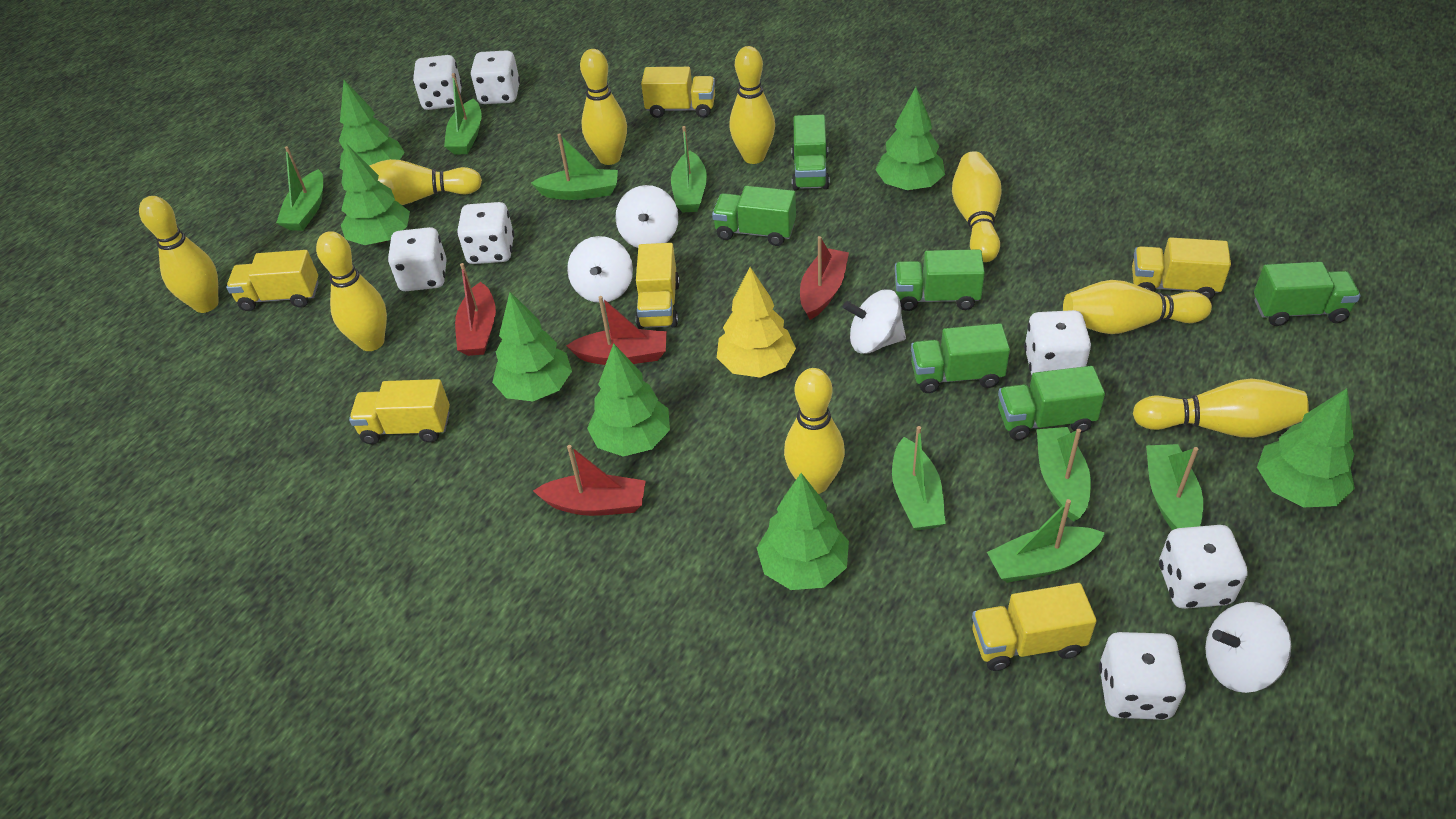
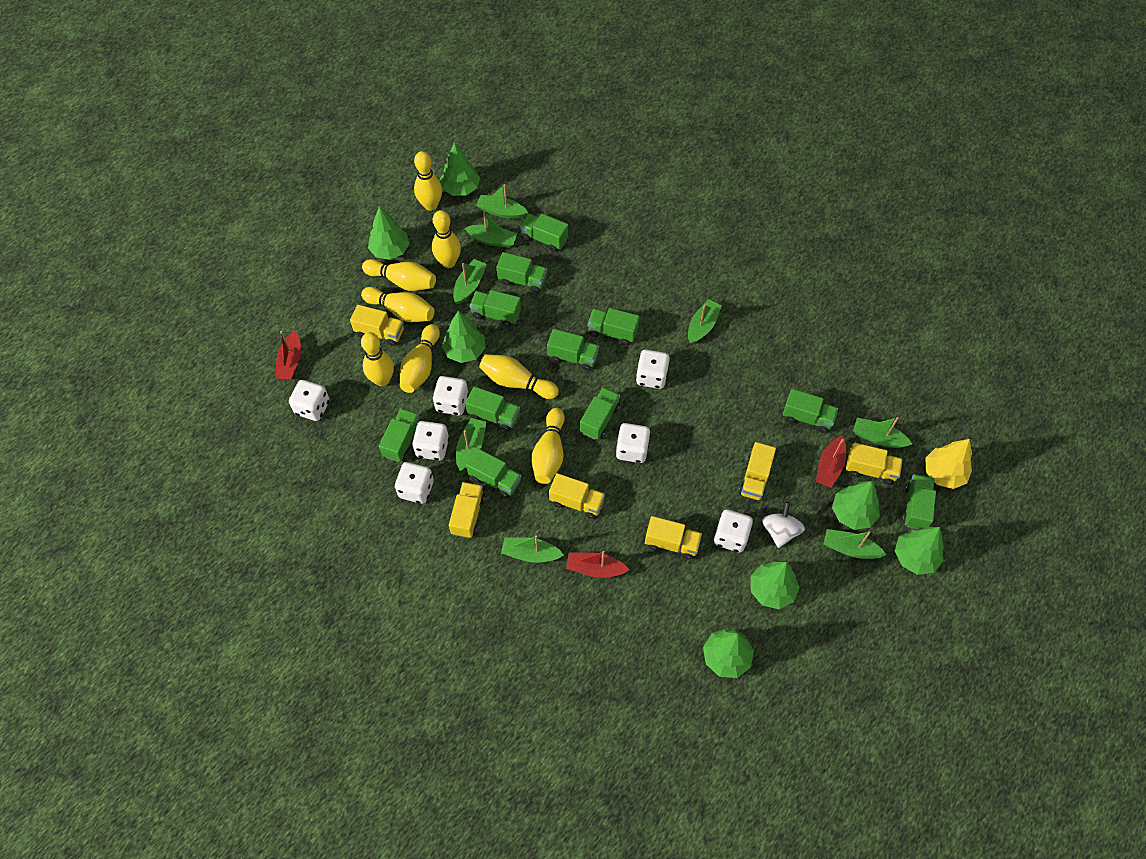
green truck: 6 -> 11
red boat: 4 -> 3
white spinning top: 4 -> 1
yellow bowling pin: 9 -> 8

